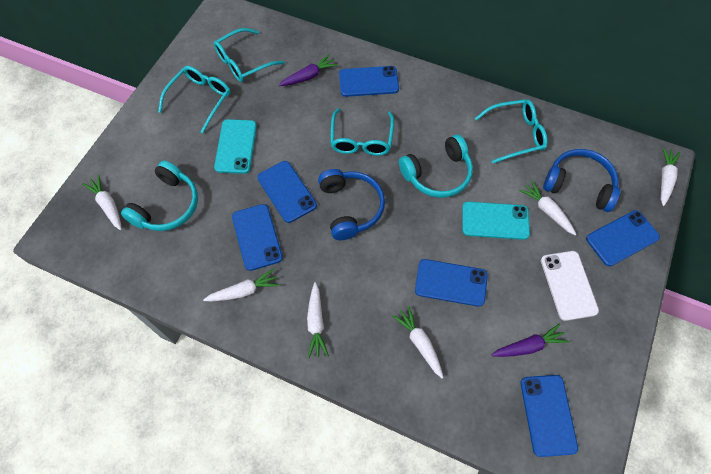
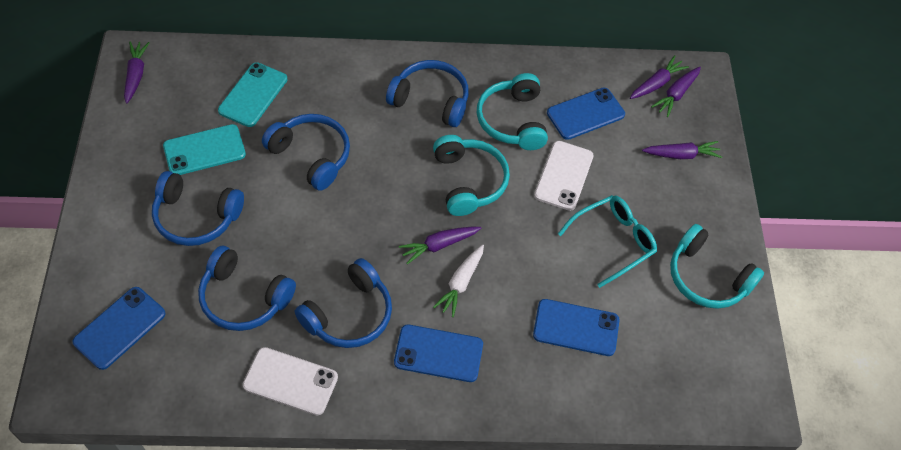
blue headphones: 2 -> 5
blue phone: 6 -> 4
purple carrot: 2 -> 5
turquoise glasses: 4 -> 1
turquoise headphones: 2 -> 3
white carrot: 6 -> 1
white phone: 1 -> 2

